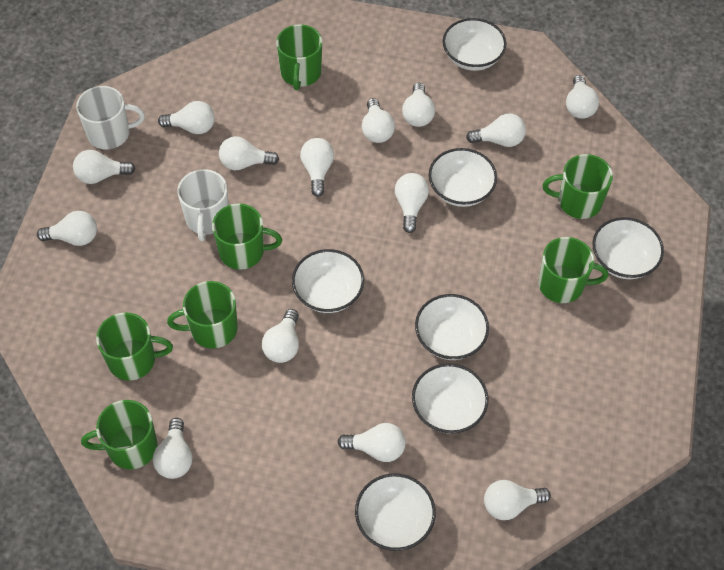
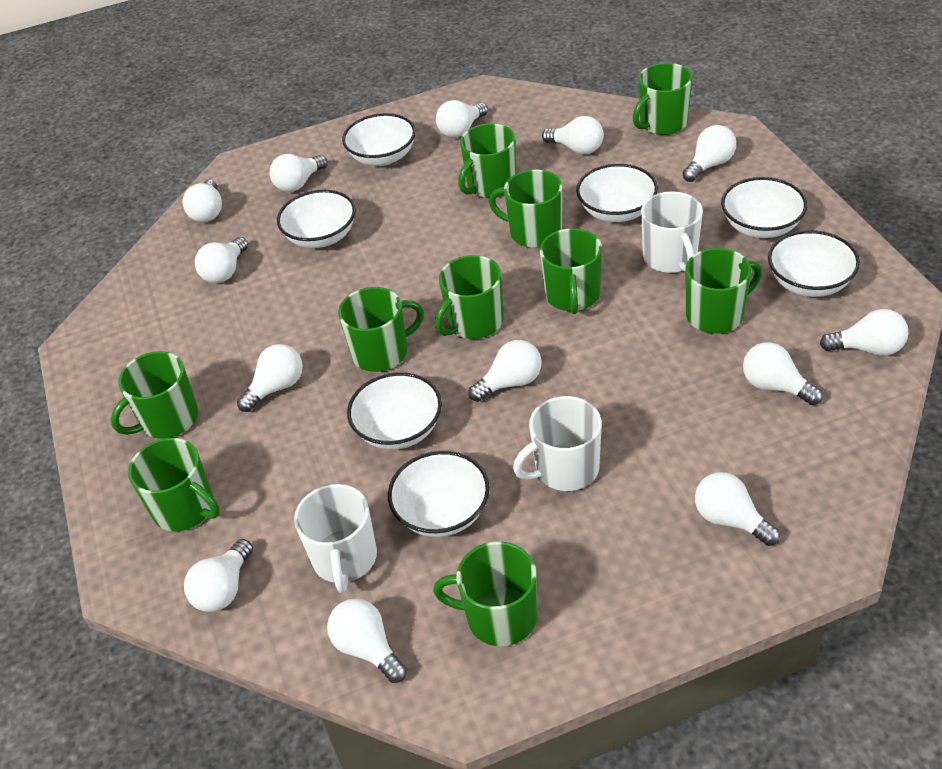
green mug: 7 -> 10
white light bulb: 14 -> 13
white mug: 2 -> 3

